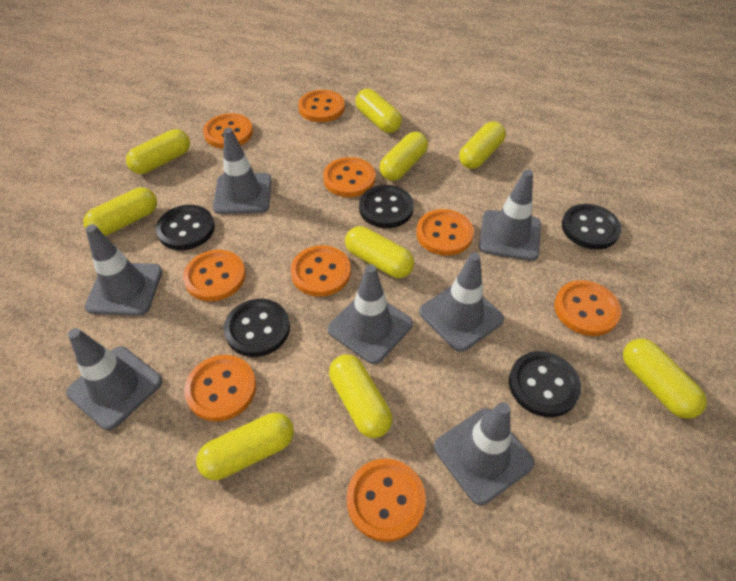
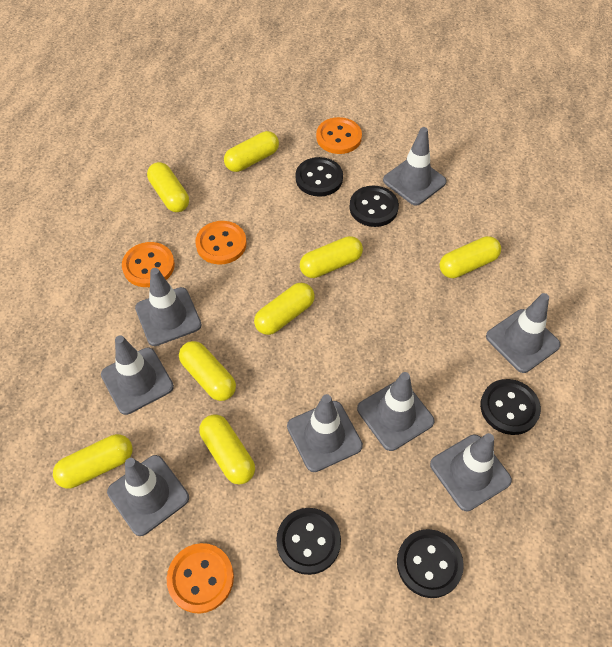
grey traffic cone: 7 -> 8
orange button: 9 -> 4
yellow capsule: 9 -> 8

